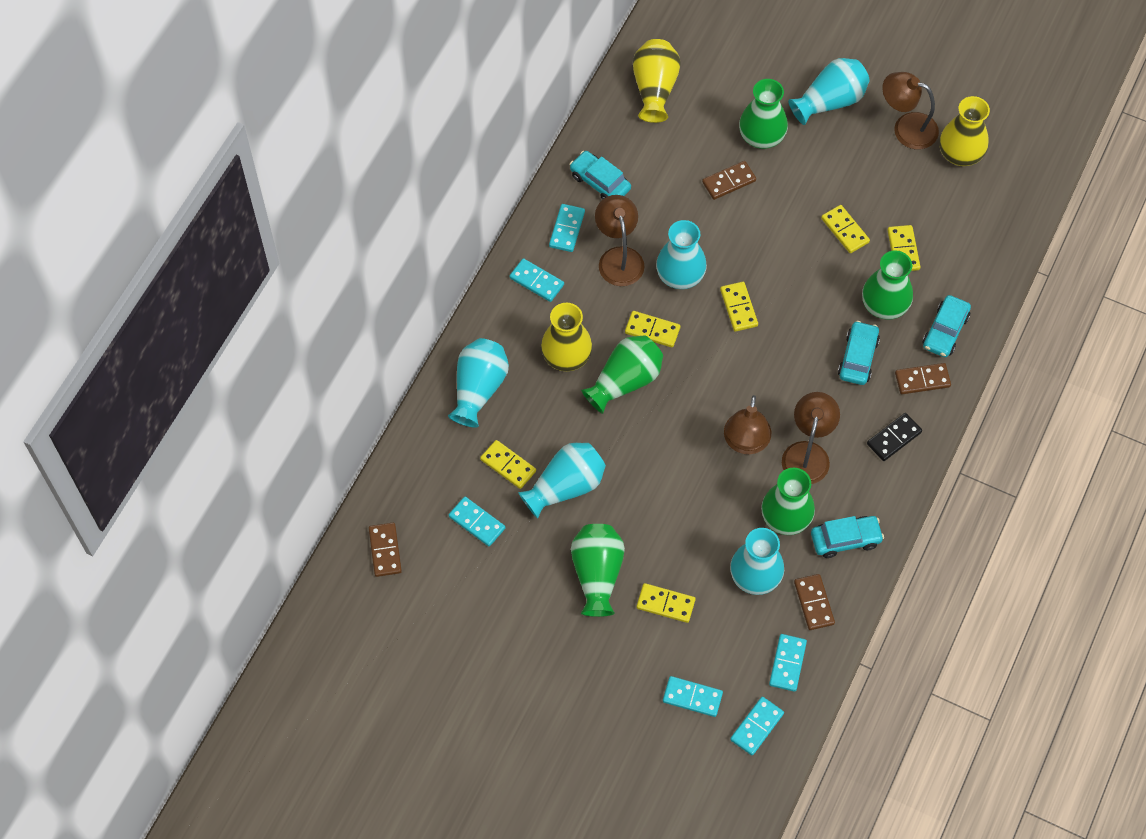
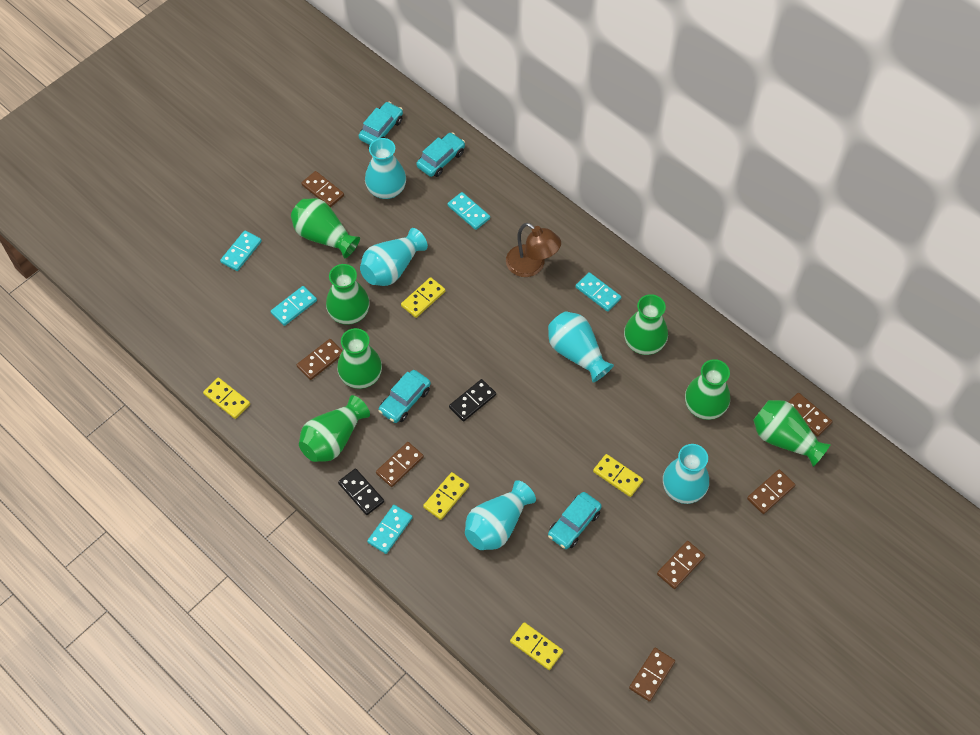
black domino: 1 -> 2
brown domino: 4 -> 7
brown lamp: 4 -> 1
green vase: 5 -> 7
turquoise domino: 6 -> 5
yellow domino: 6 -> 5
yellow vase: 3 -> 0

